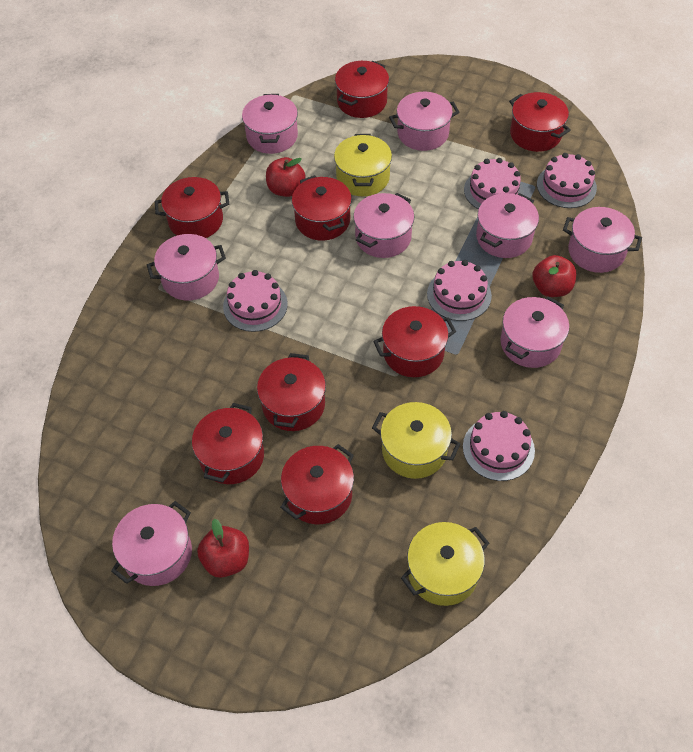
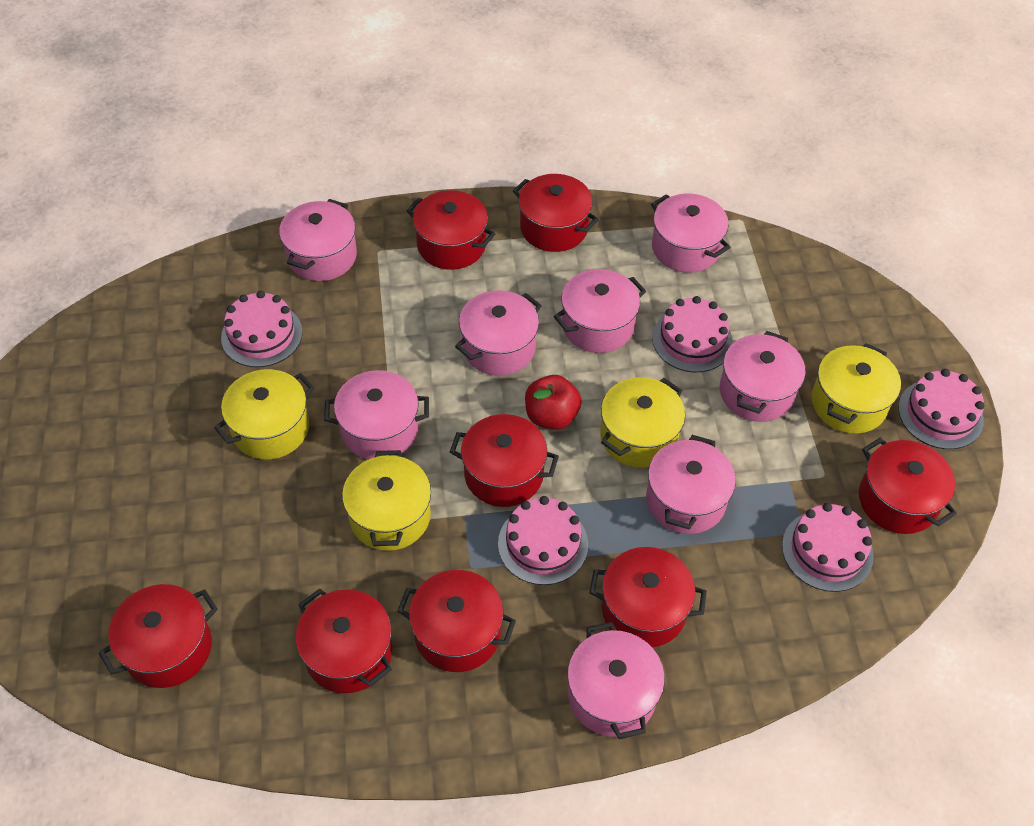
red apple: 3 -> 1
yellow pot: 3 -> 4

